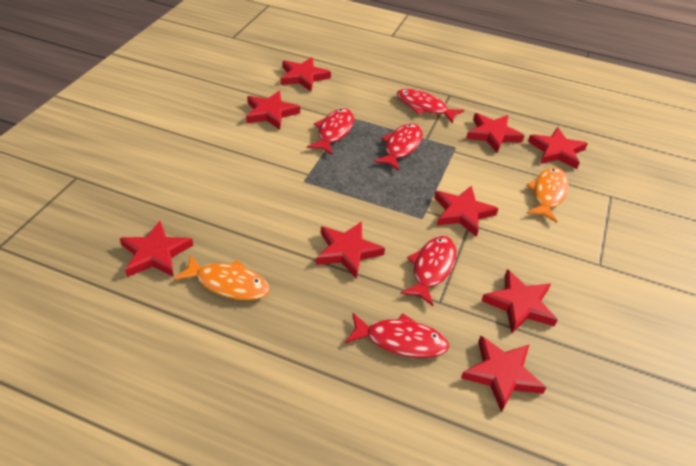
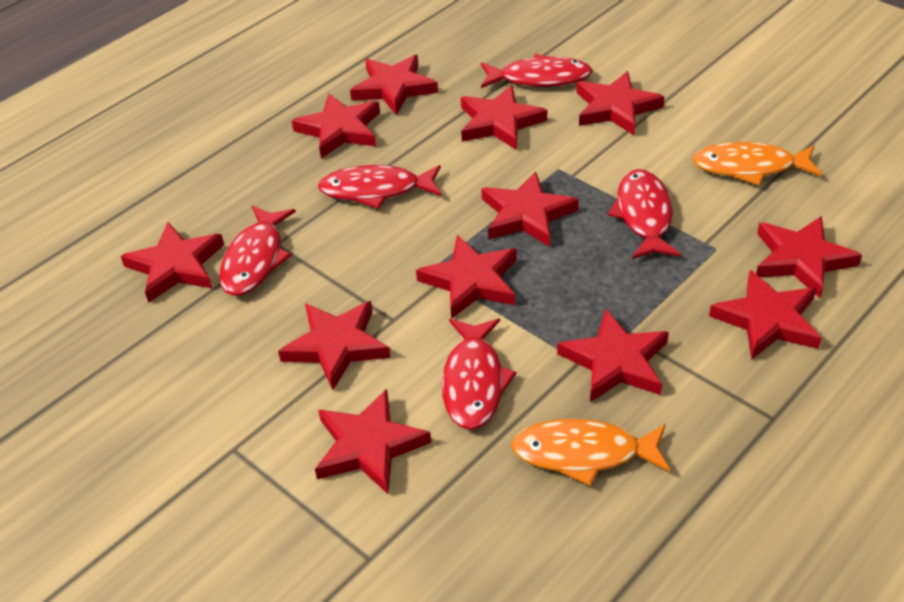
red star: 9 -> 12

